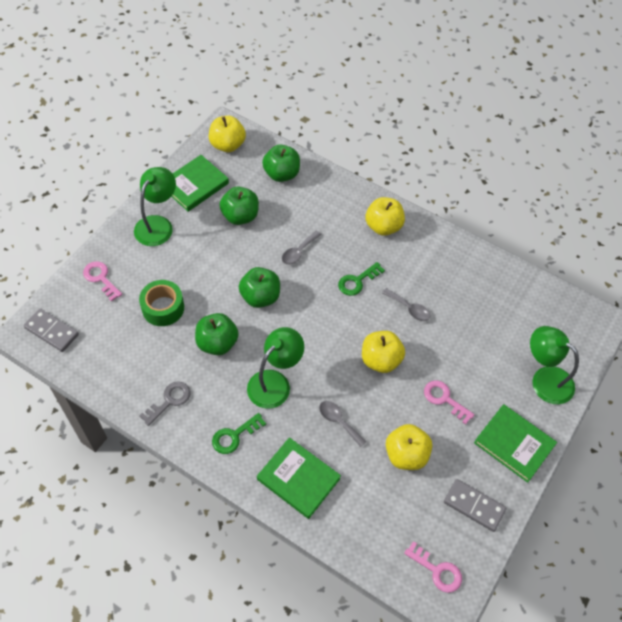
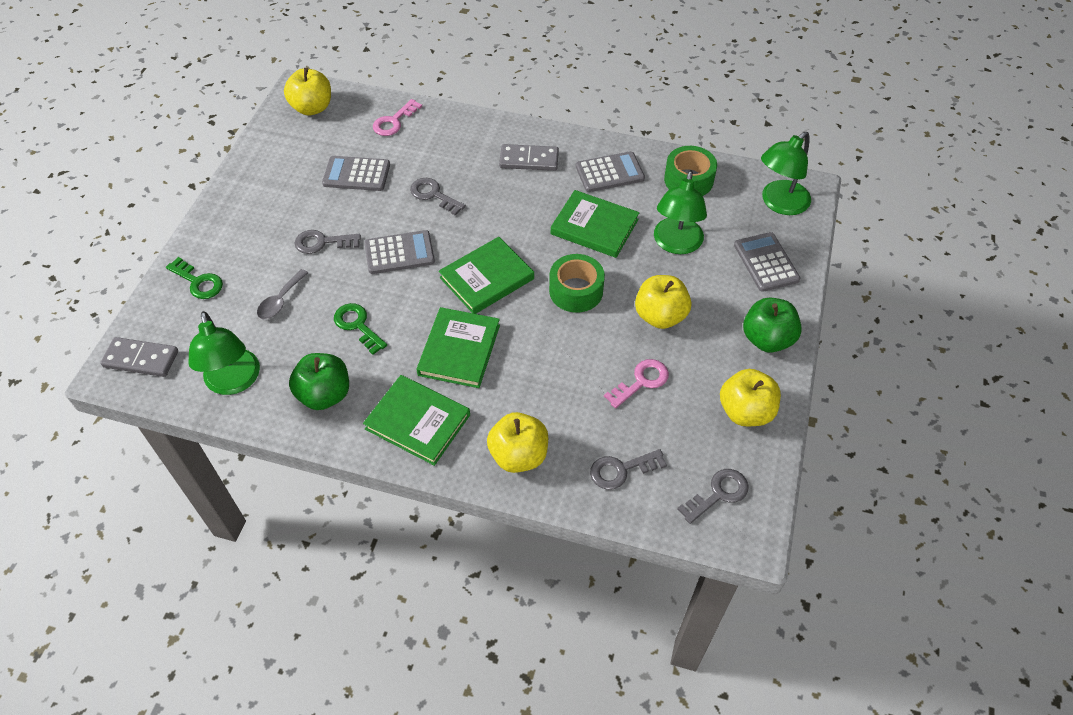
green apple: 4 -> 2
green book: 3 -> 4
green tape: 1 -> 2
grey calculator: 0 -> 4
grey key: 1 -> 4
grey spoon: 3 -> 1
pink key: 3 -> 2

